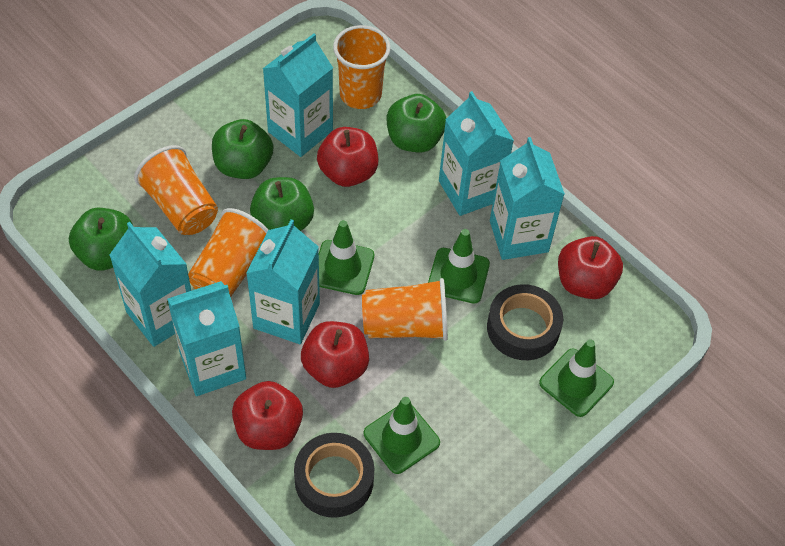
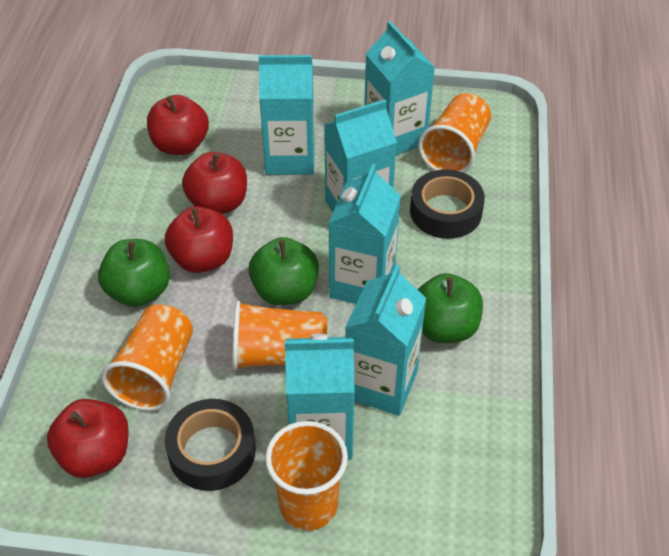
green apple: 4 -> 3
green traffic cone: 4 -> 0

